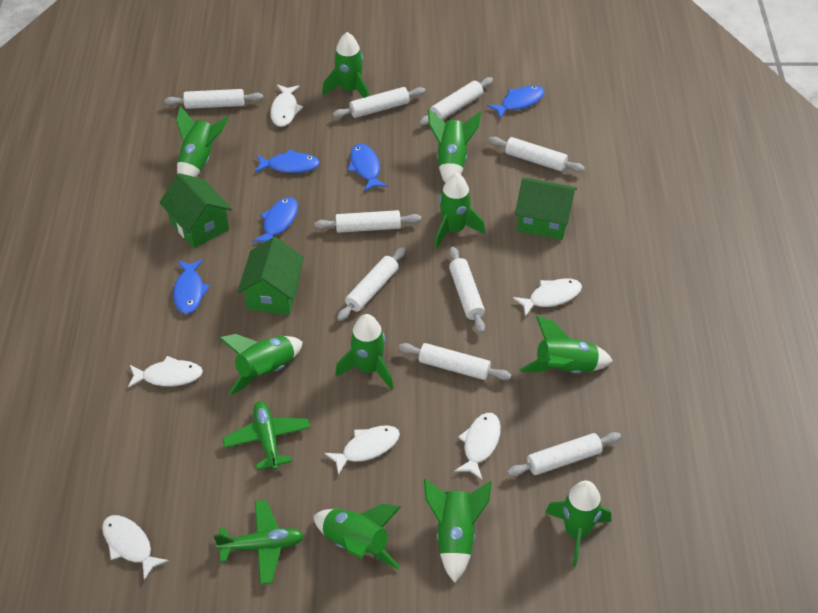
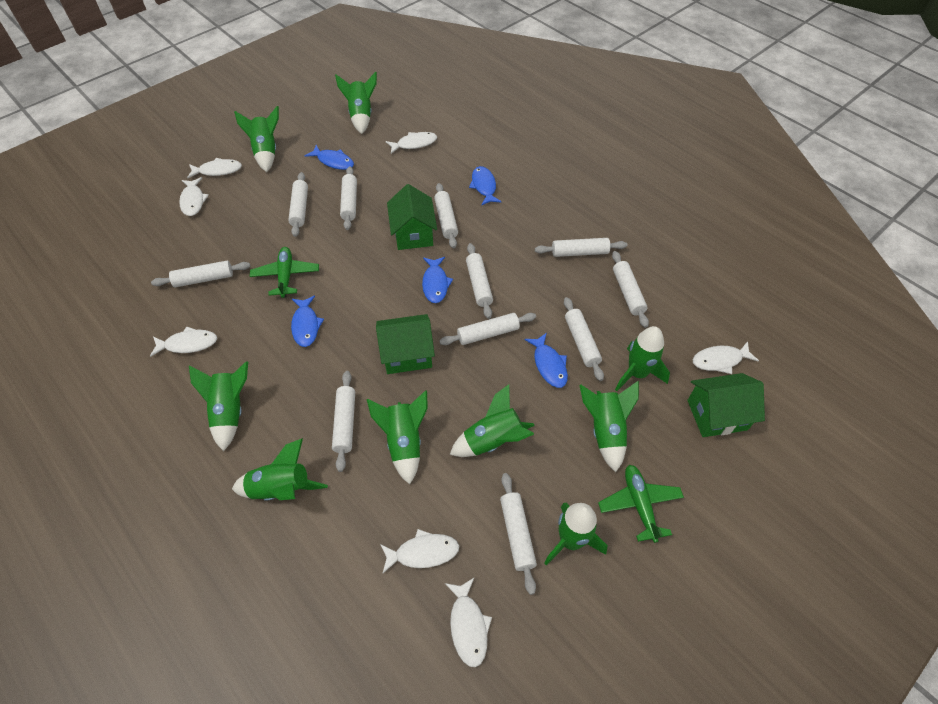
green rocket: 10 -> 9
white fish: 6 -> 7
white rolling pin: 9 -> 11

